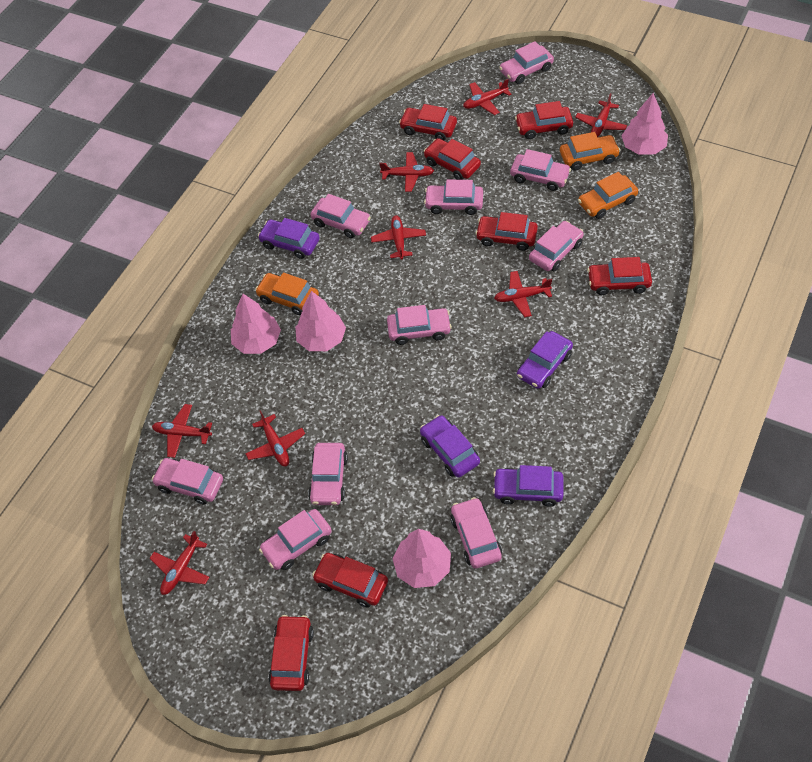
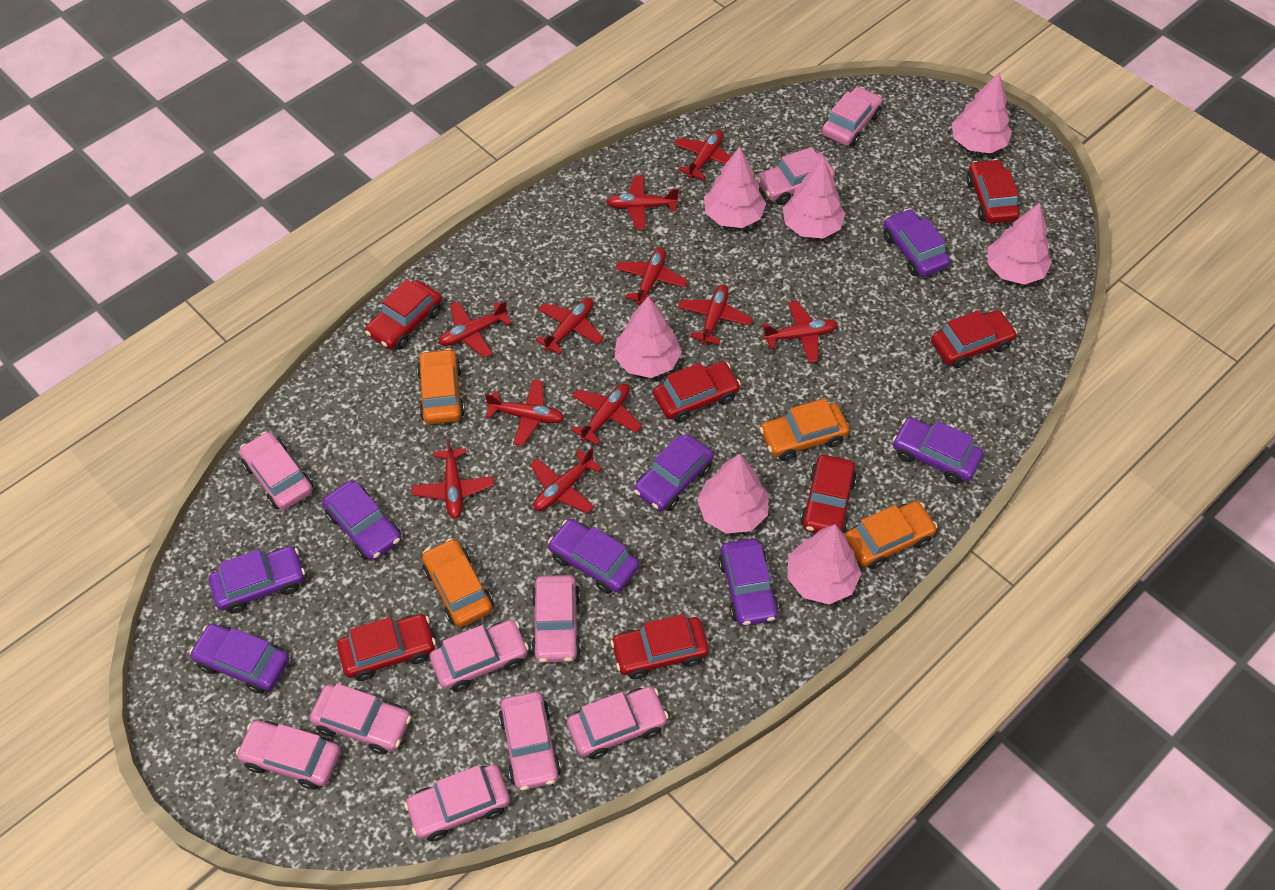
orange car: 3 -> 4
pink tree: 4 -> 7
purple car: 4 -> 8
red plane: 8 -> 11

